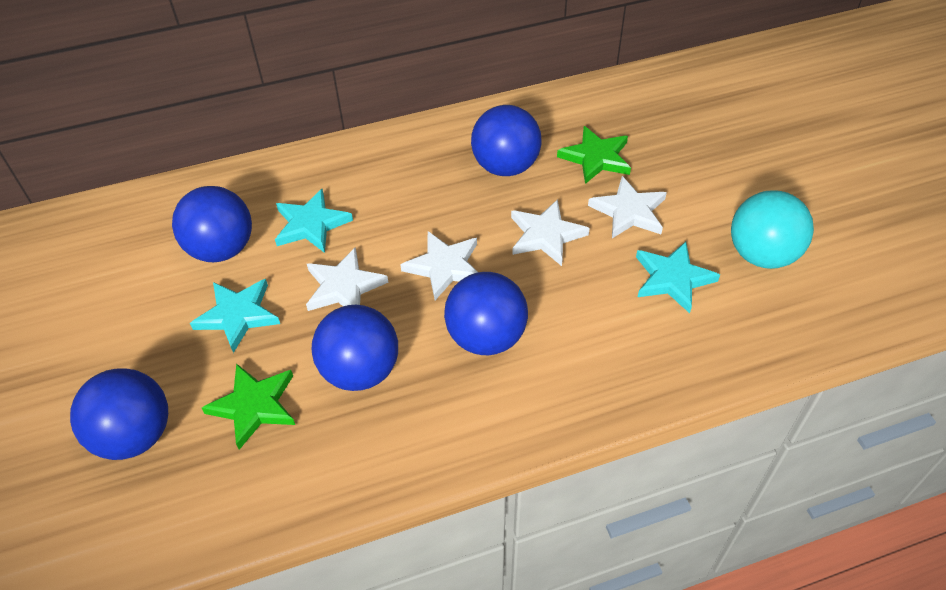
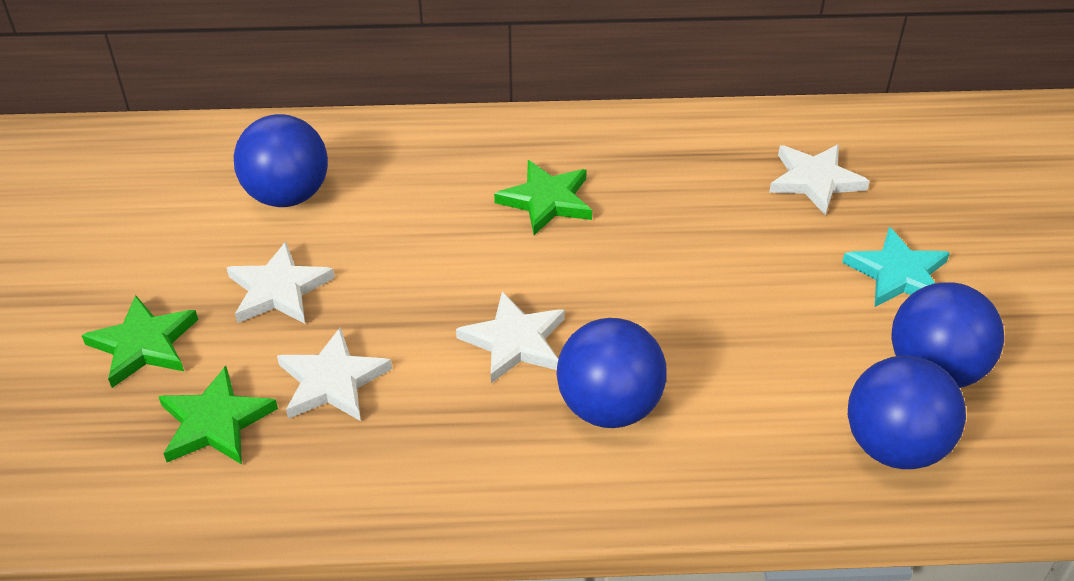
blue ball: 5 -> 4
green star: 2 -> 3
turquoise ball: 1 -> 0
turquoise star: 3 -> 1

